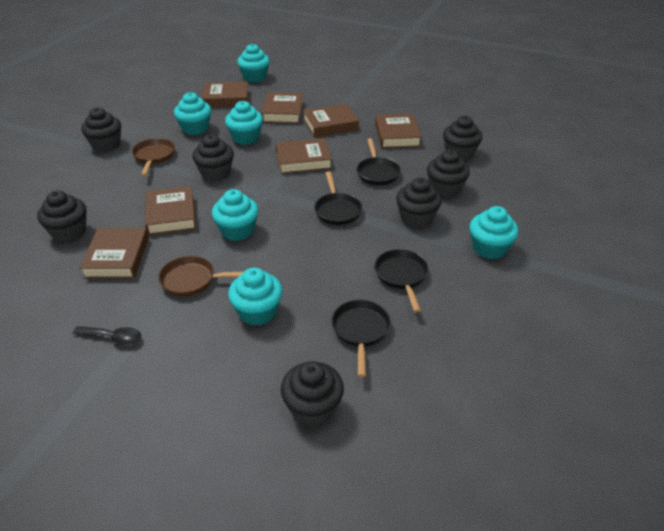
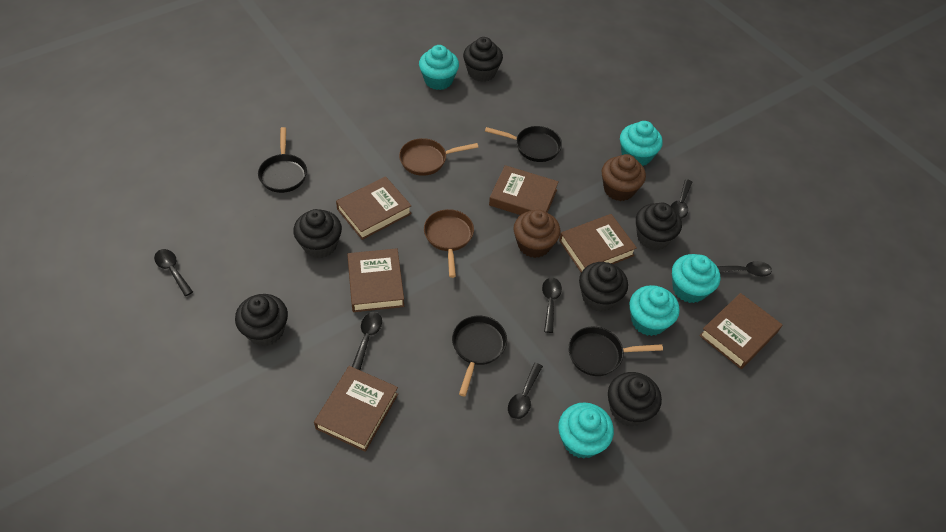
black cupcake: 7 -> 6
black spoon: 1 -> 6
brown book: 7 -> 6
brown cupcake: 0 -> 2
turquoise cupcake: 6 -> 5

